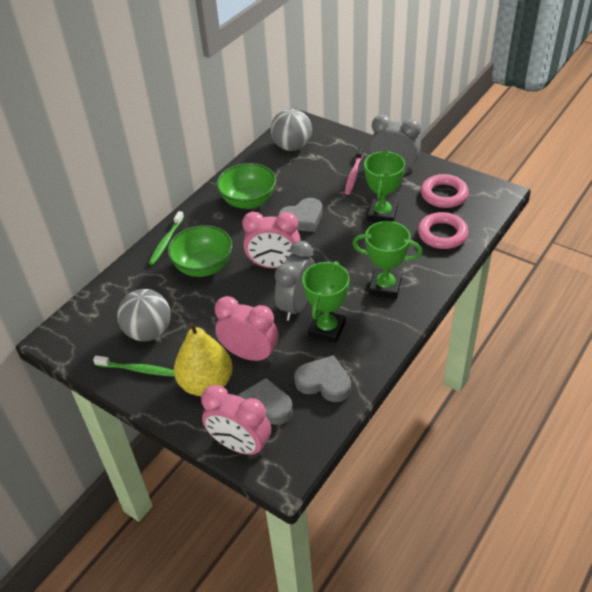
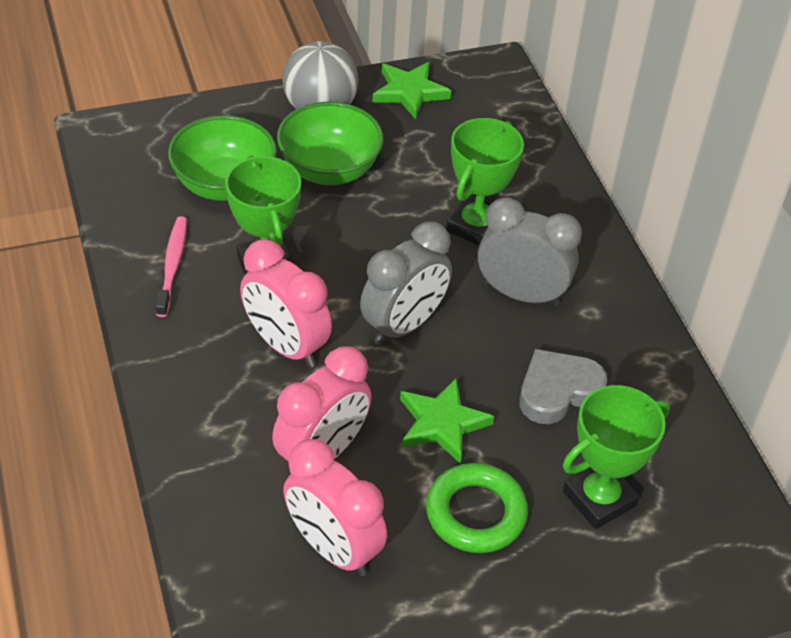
green ring: 0 -> 1
green star: 0 -> 2
green toothbrush: 2 -> 0
grey ball: 2 -> 1
grey heart: 3 -> 1
pink ring: 2 -> 0
yellow pear: 1 -> 0

